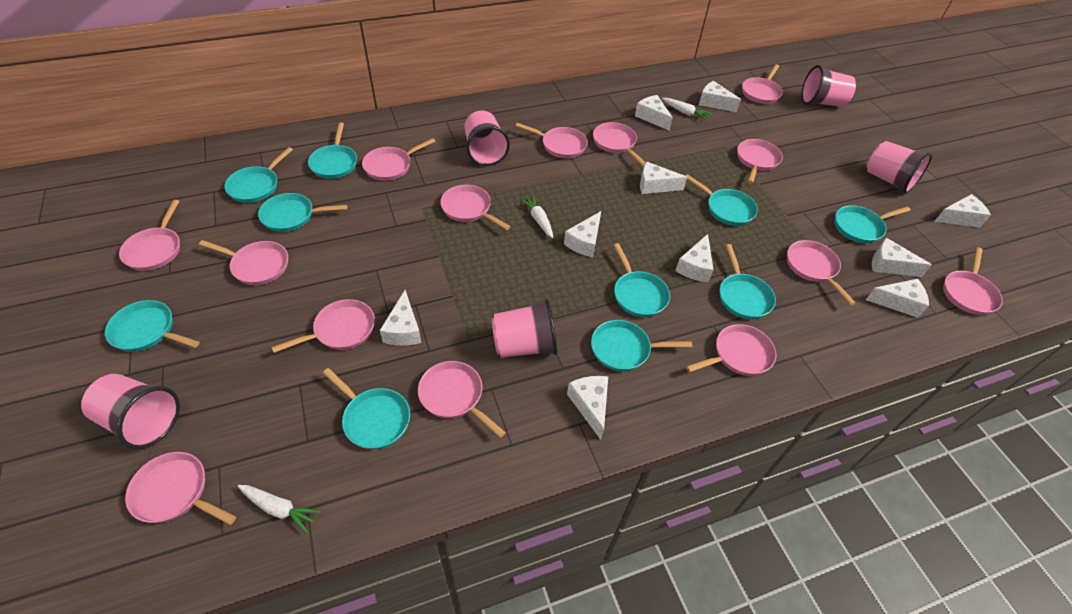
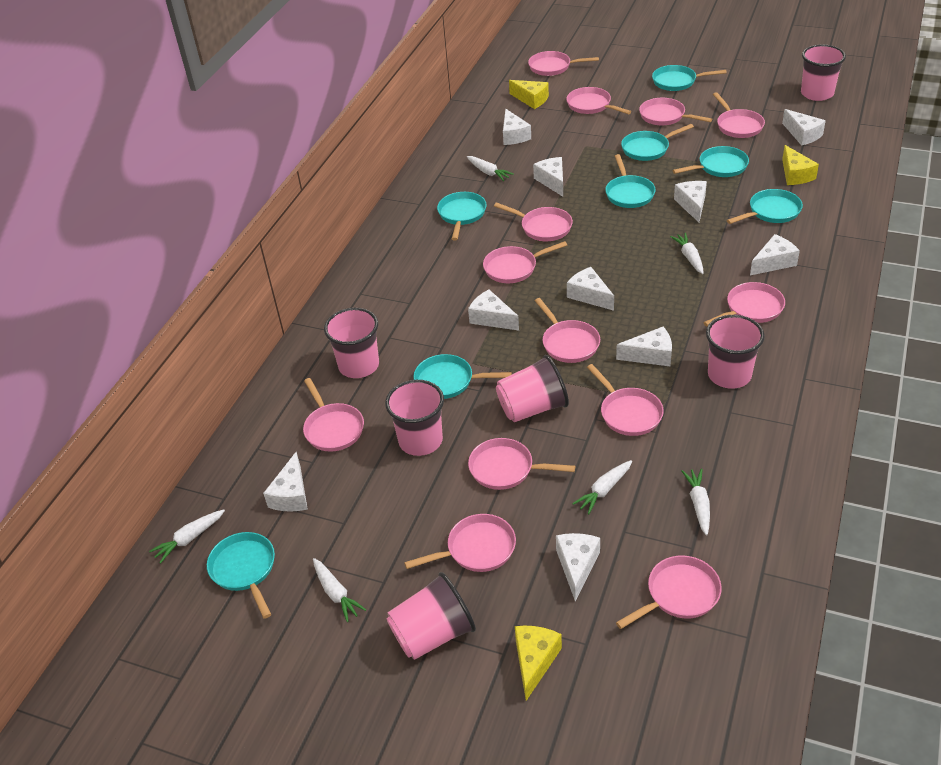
pink cup: 5 -> 6
pink pan: 14 -> 13
turquoise pan: 10 -> 8
white carrot: 3 -> 6
yellow cheese: 0 -> 3

